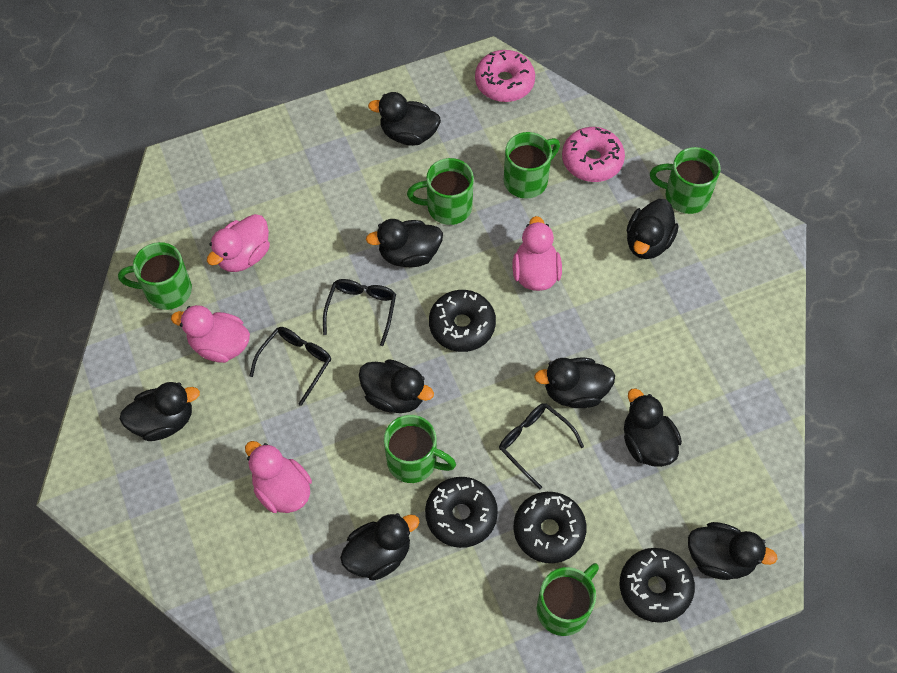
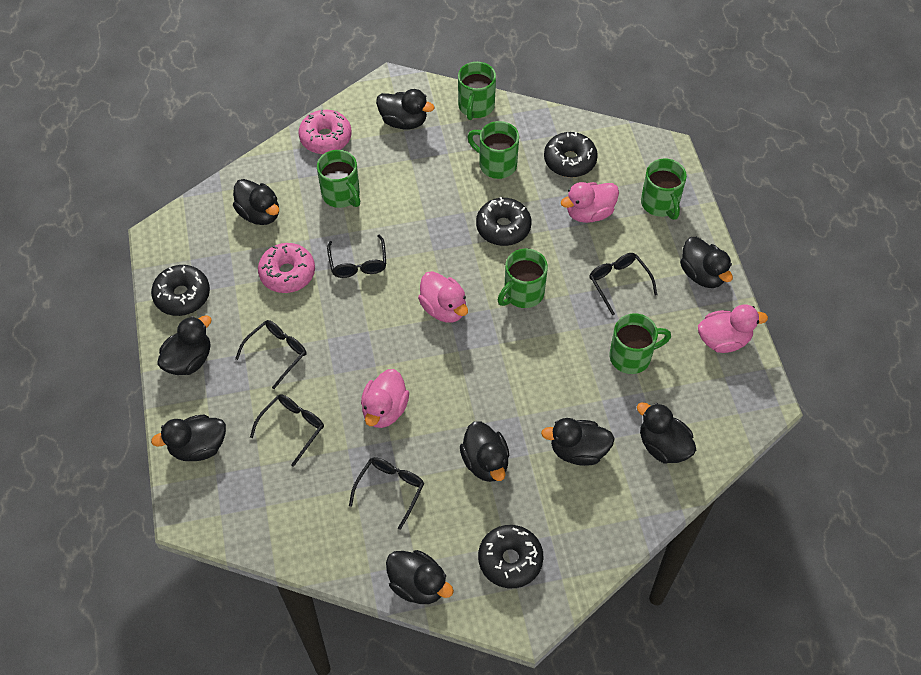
black glasses: 3 -> 5

